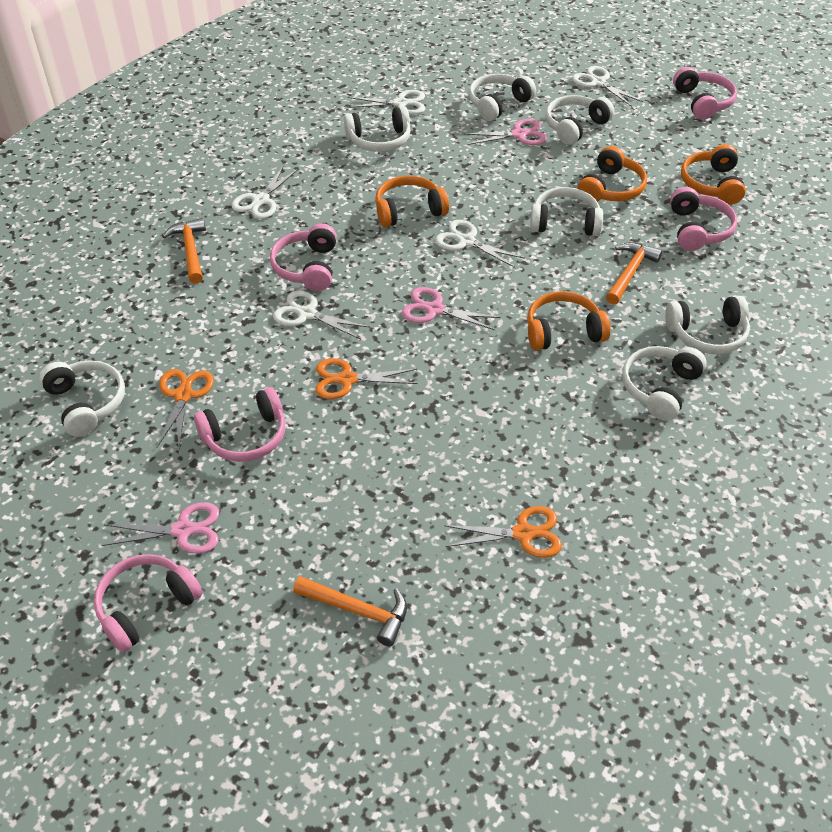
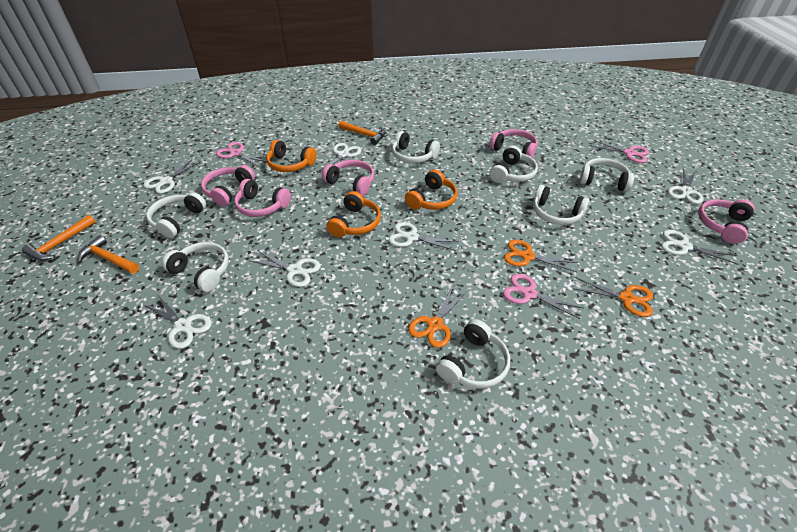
orange headphones: 4 -> 3
white scissors: 5 -> 7

